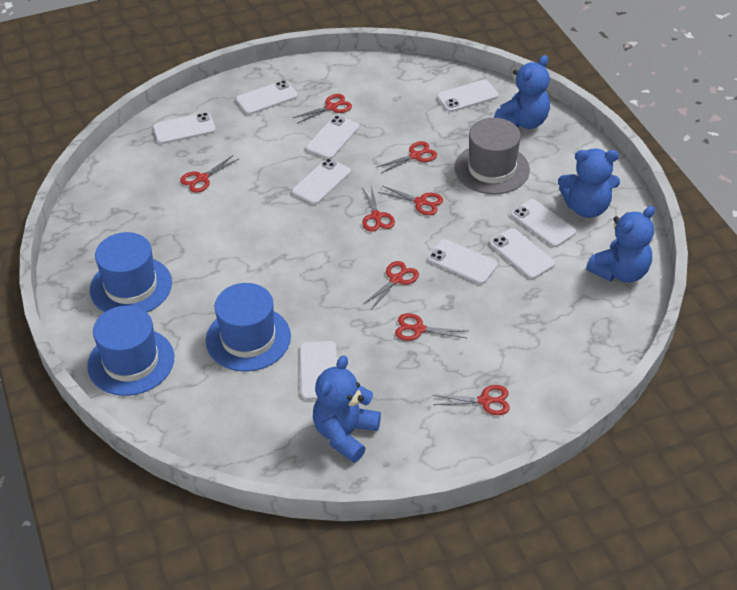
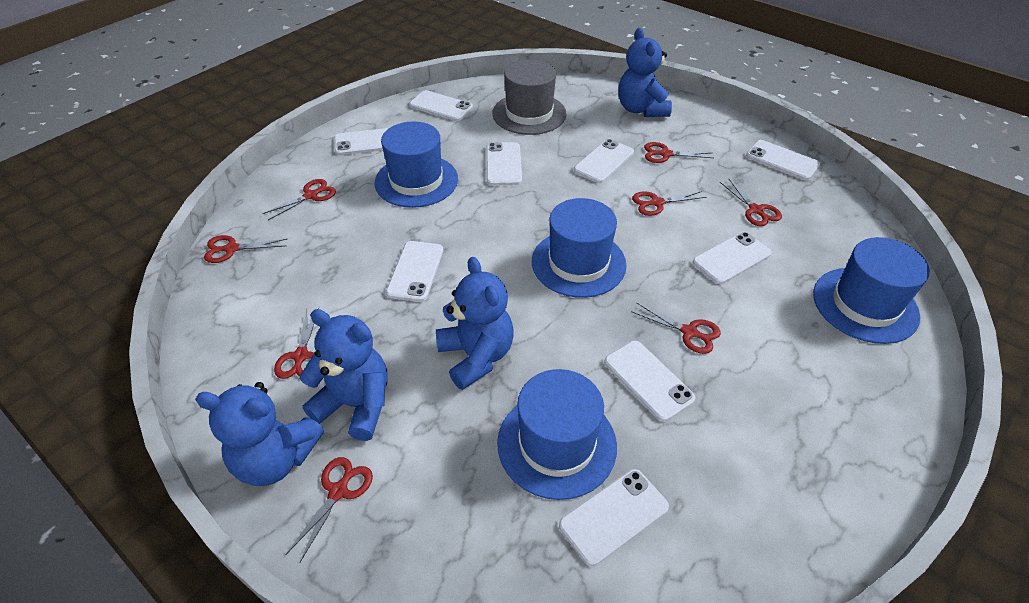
blue hat: 3 -> 4

